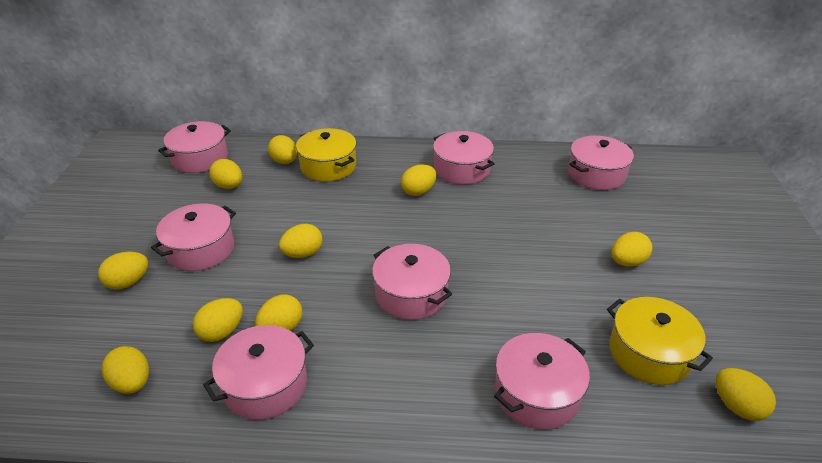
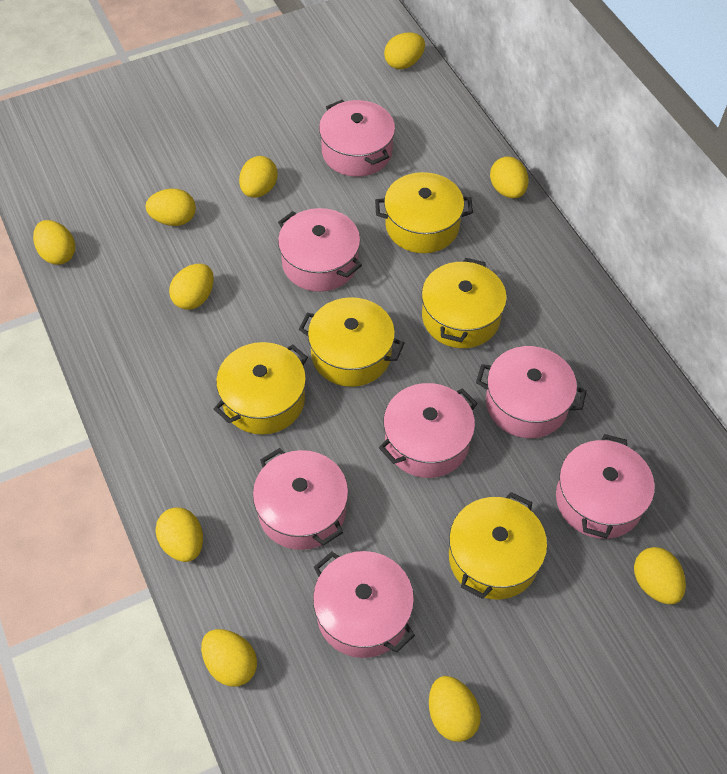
yellow pot: 2 -> 5

